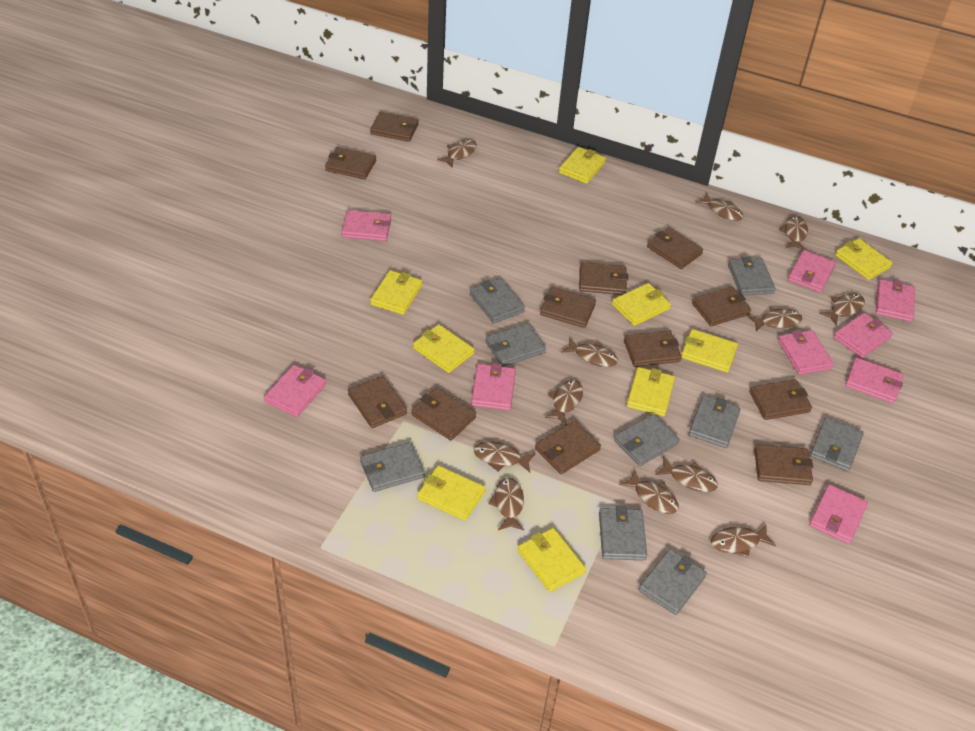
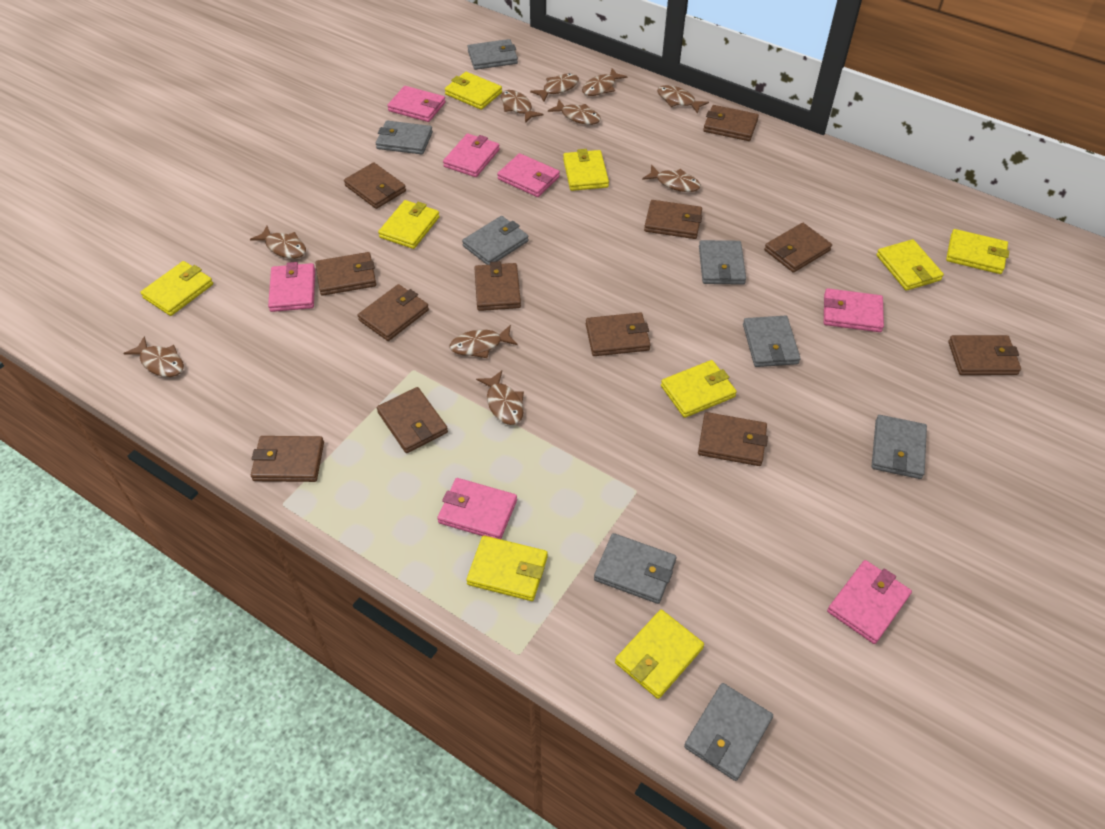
brown fish: 12 -> 10
grey wallet: 9 -> 8
pink wallet: 9 -> 7

